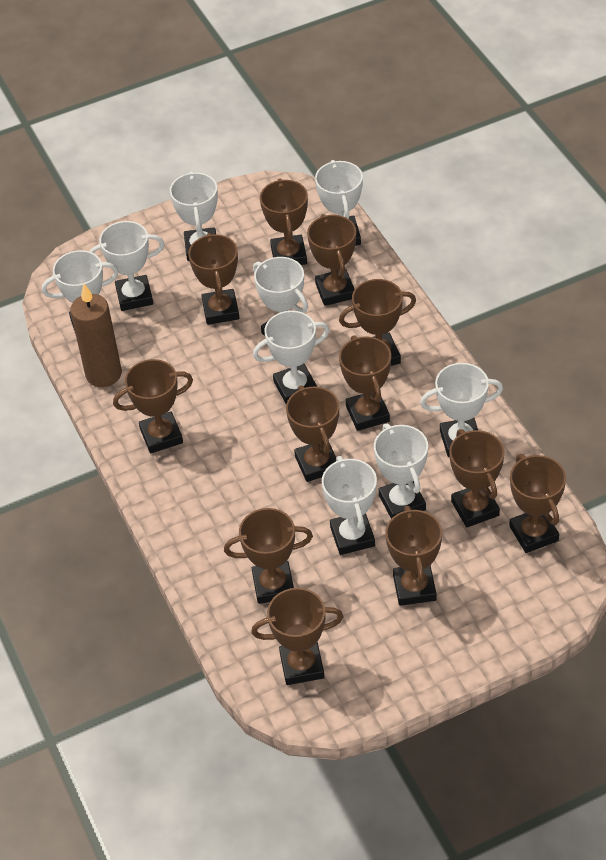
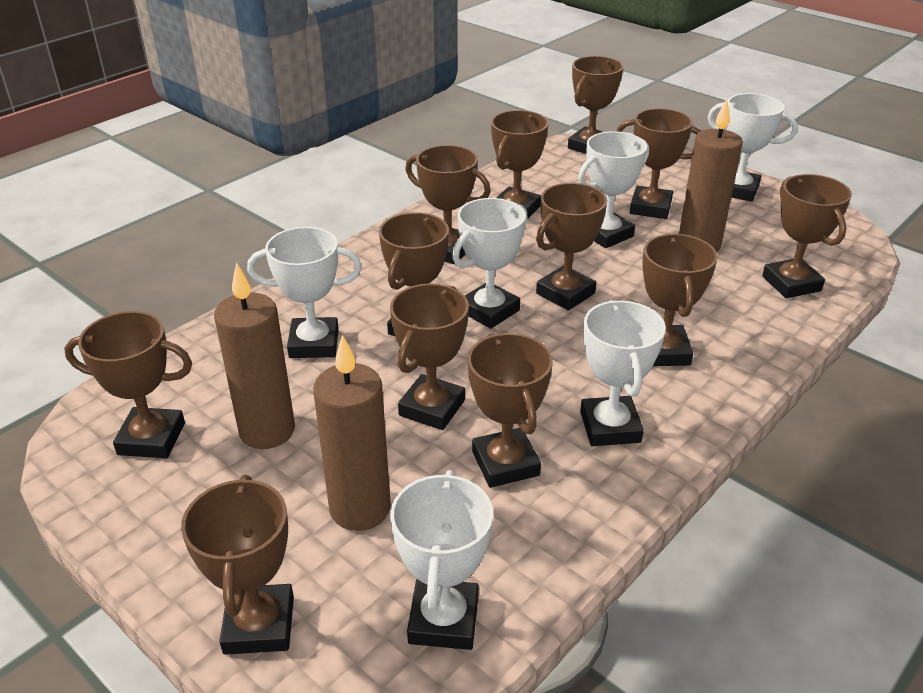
brown candle: 1 -> 3
white trophy: 9 -> 6

